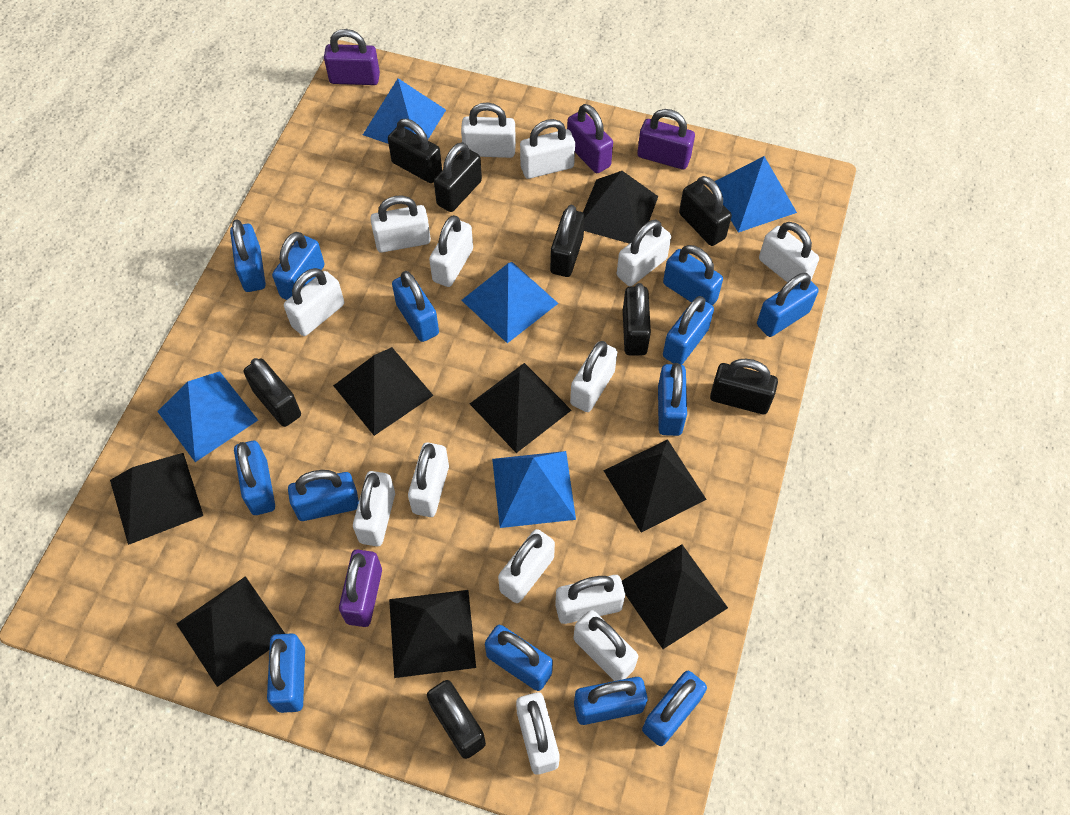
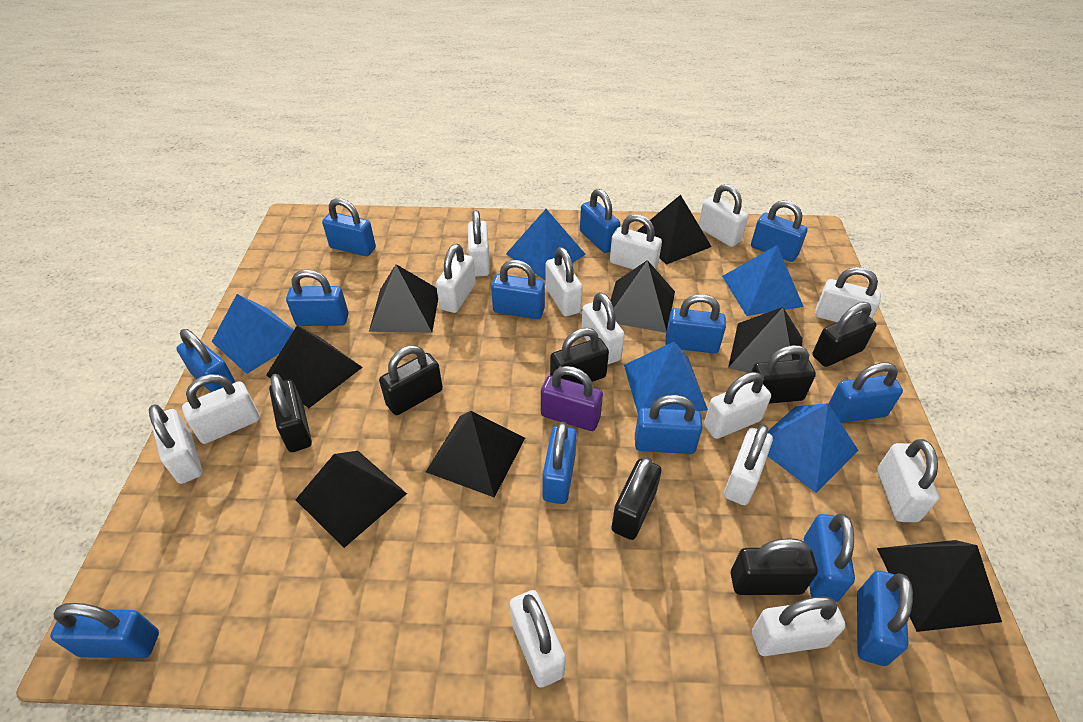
black padlock: 8 -> 7
purple padlock: 4 -> 1

